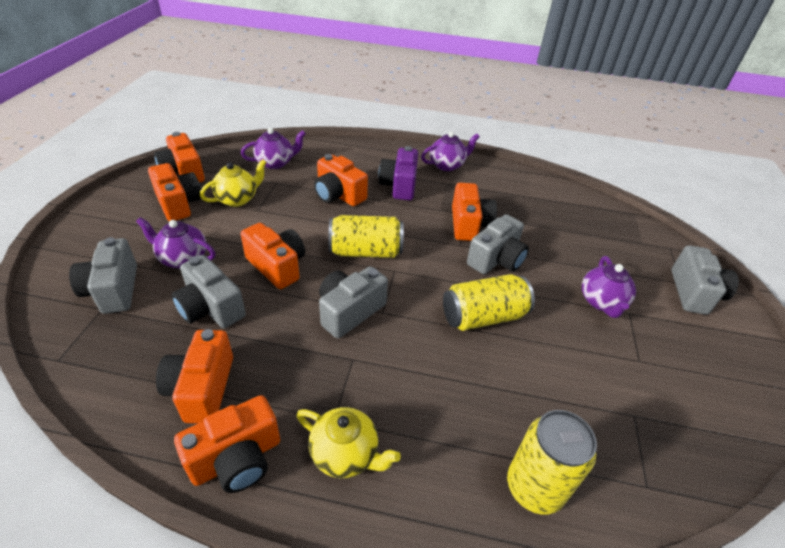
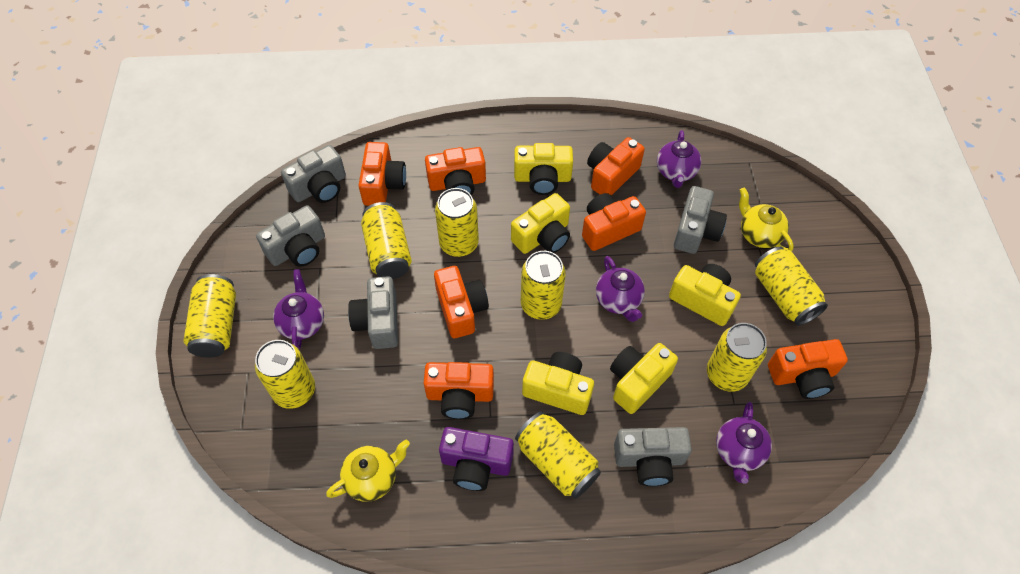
yellow camera: 0 -> 5
yellow can: 3 -> 8

